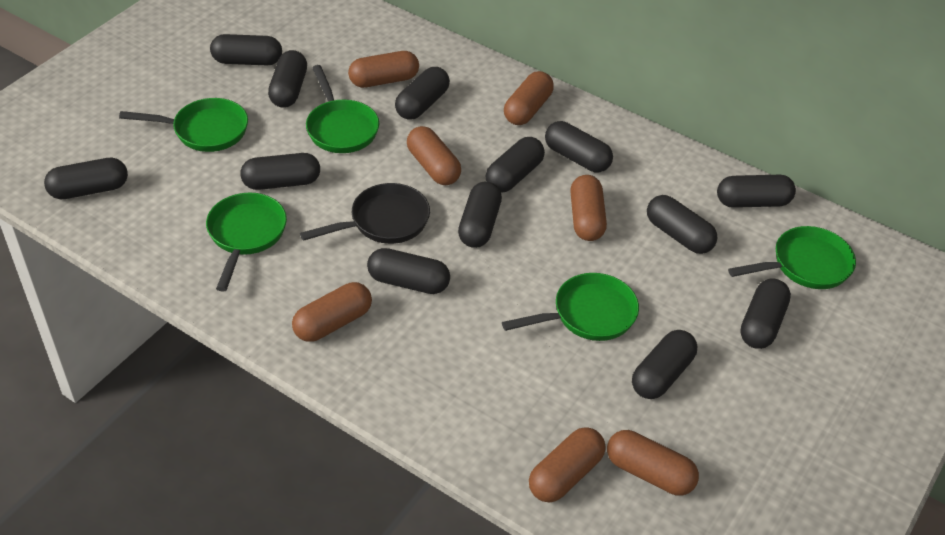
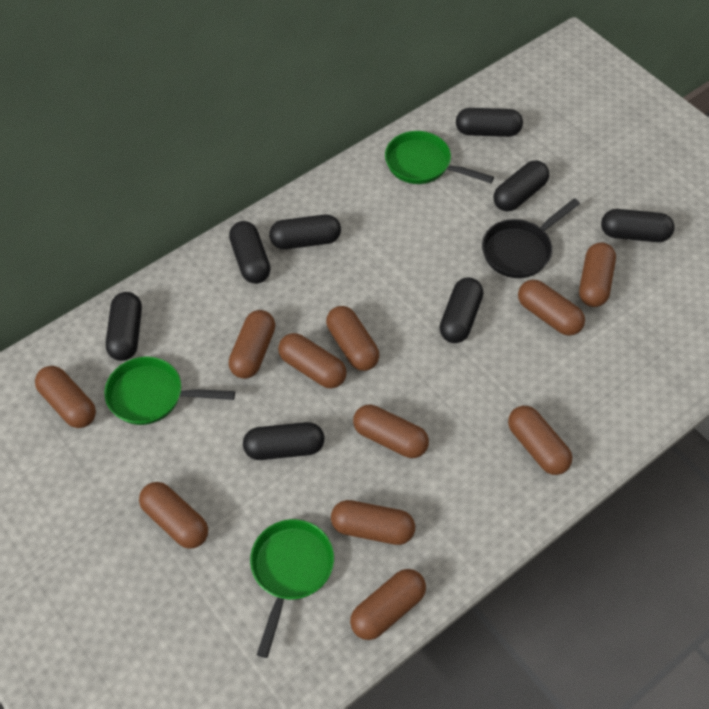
black capsule: 13 -> 8
brown capsule: 7 -> 11
green pan: 5 -> 3

